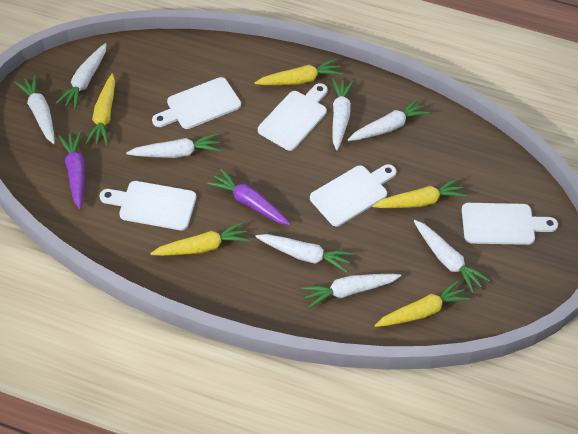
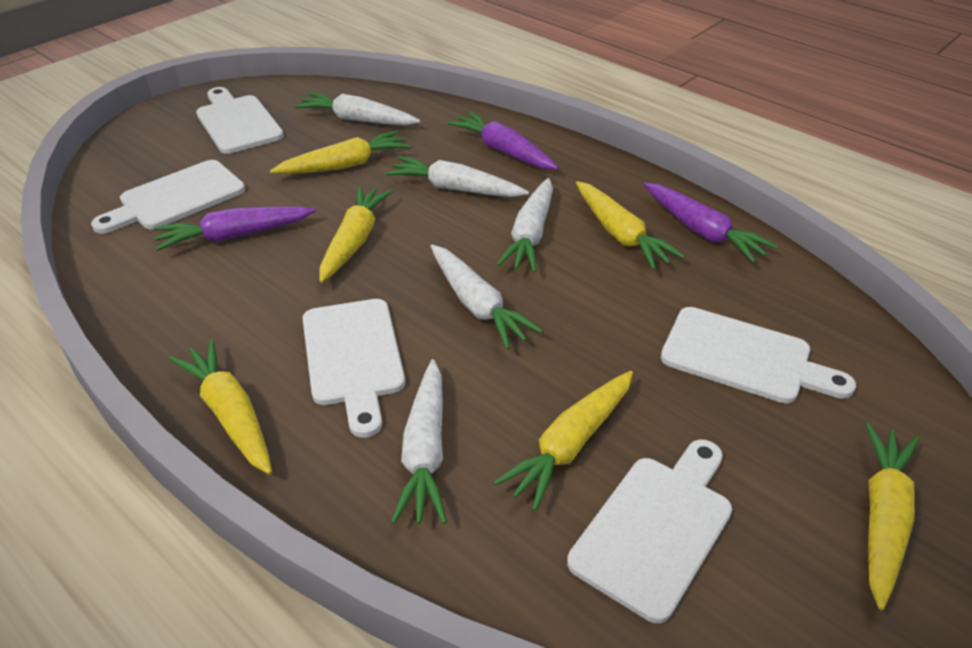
purple carrot: 2 -> 3
white carrot: 8 -> 5
yellow carrot: 5 -> 6

